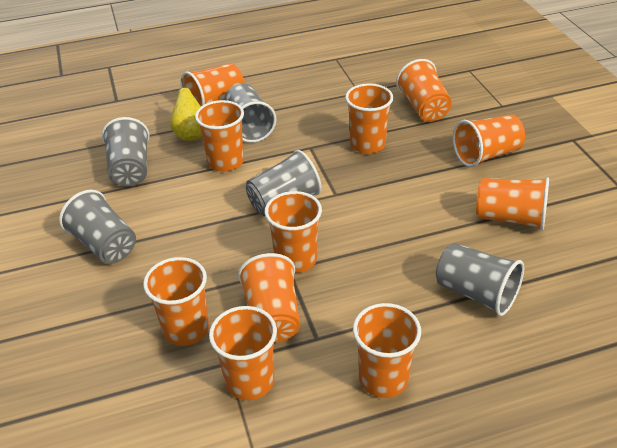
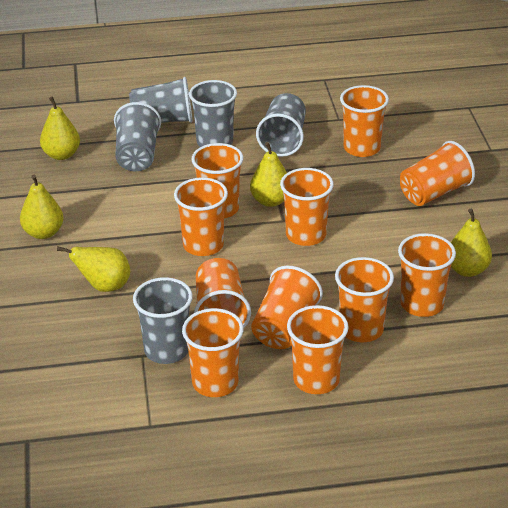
yellow pear: 1 -> 5

